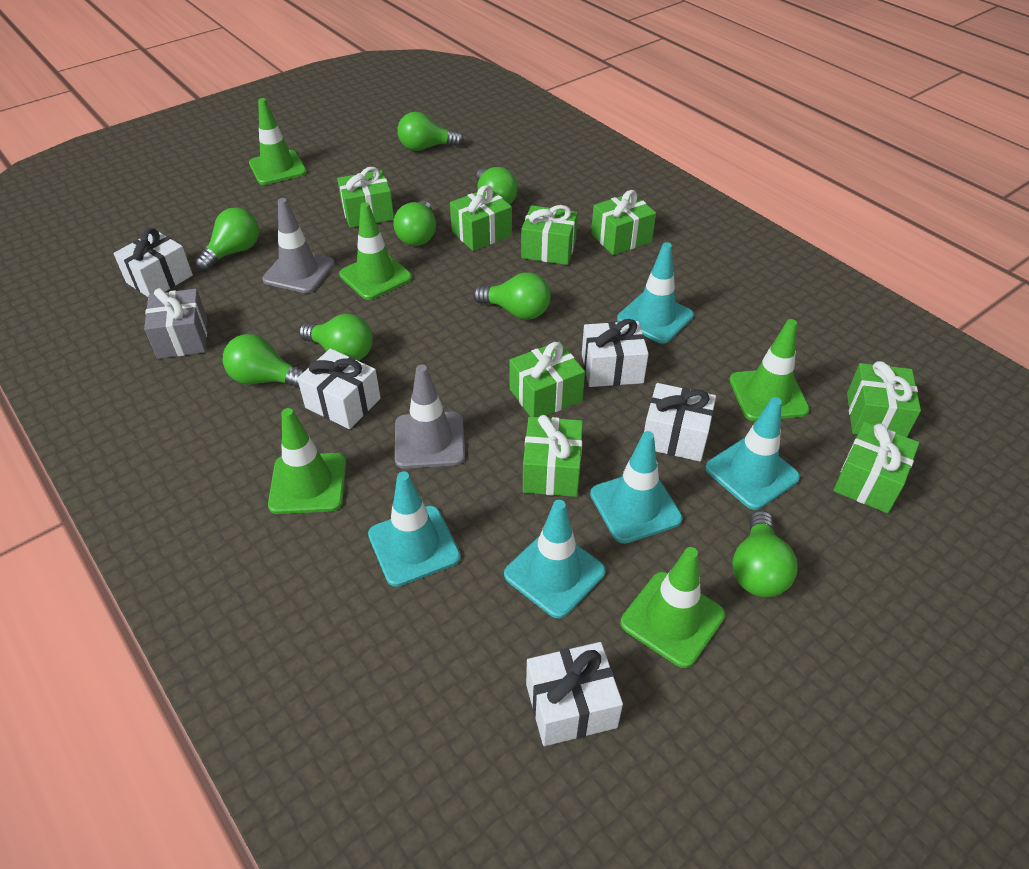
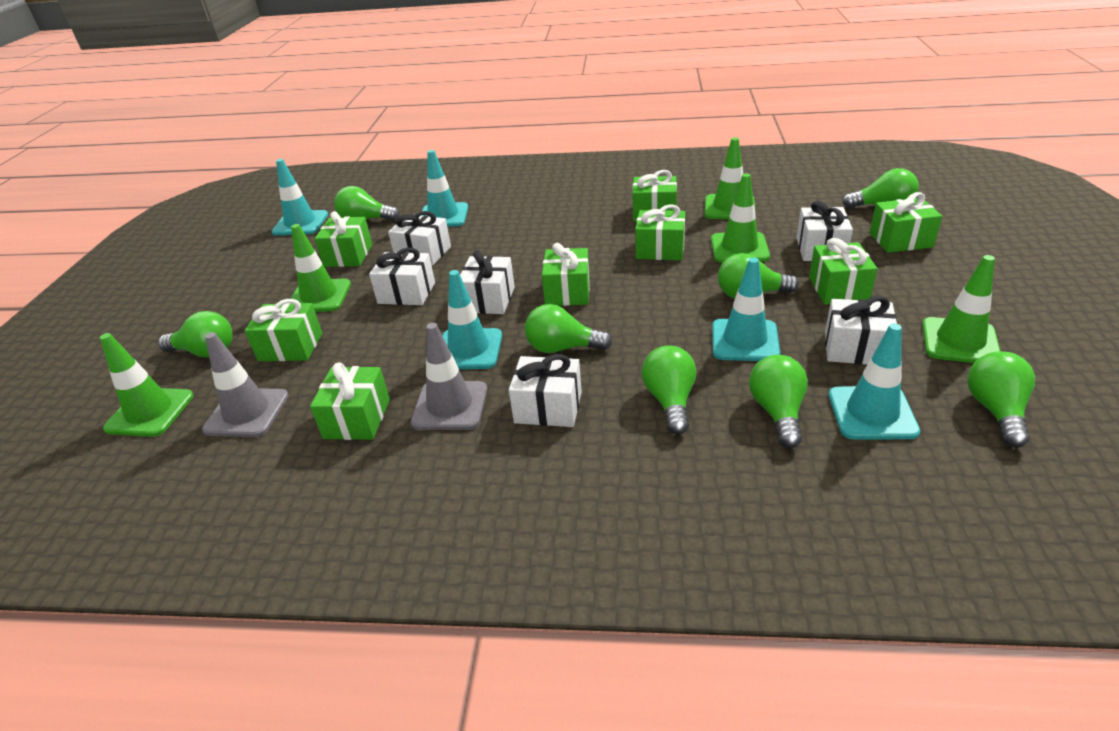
grey gift: 1 -> 0
white gift: 5 -> 6

